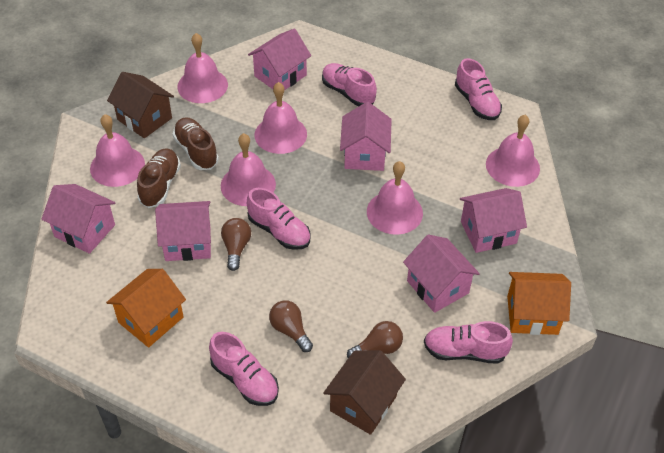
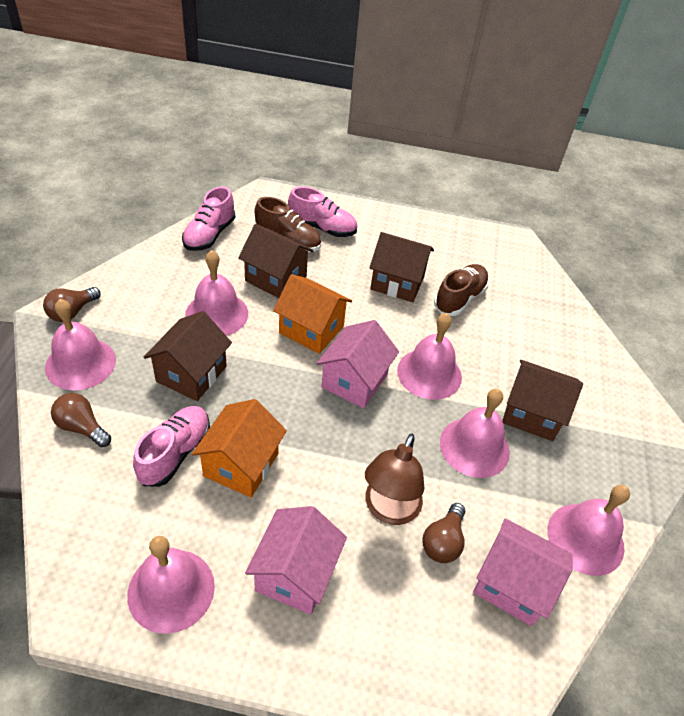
brown house: 2 -> 4
brown lamp: 0 -> 1
pink house: 6 -> 3
pink shoe: 5 -> 3

